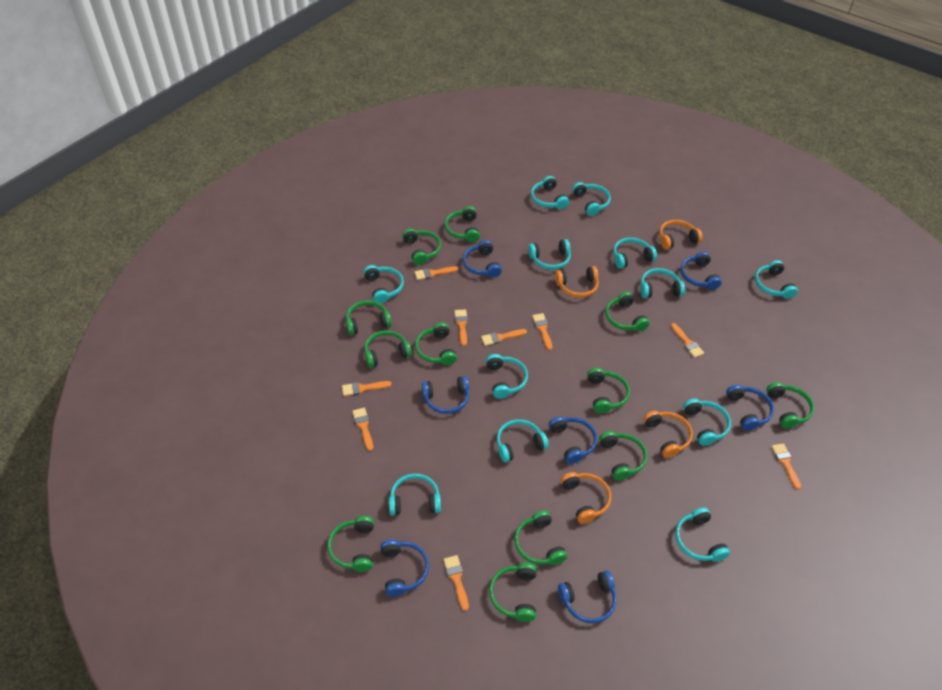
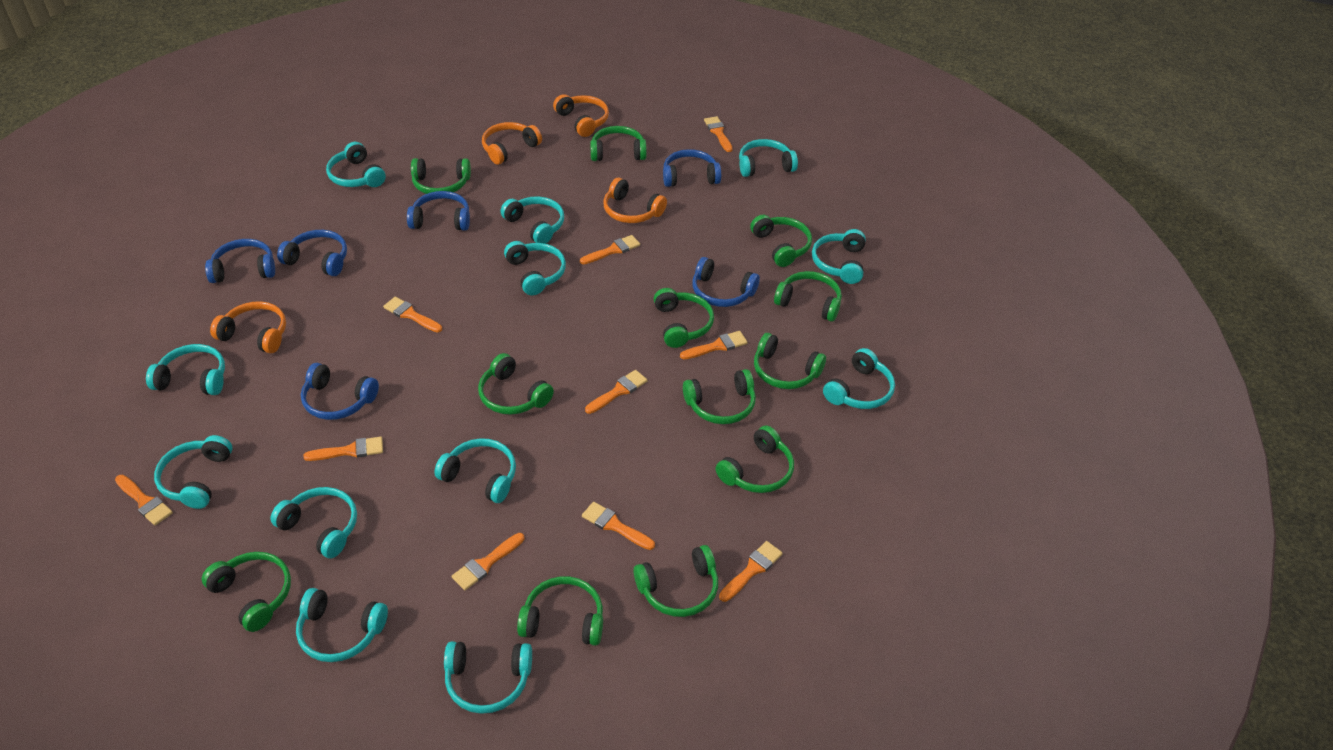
blue headphones: 7 -> 6
orange brush: 9 -> 10

